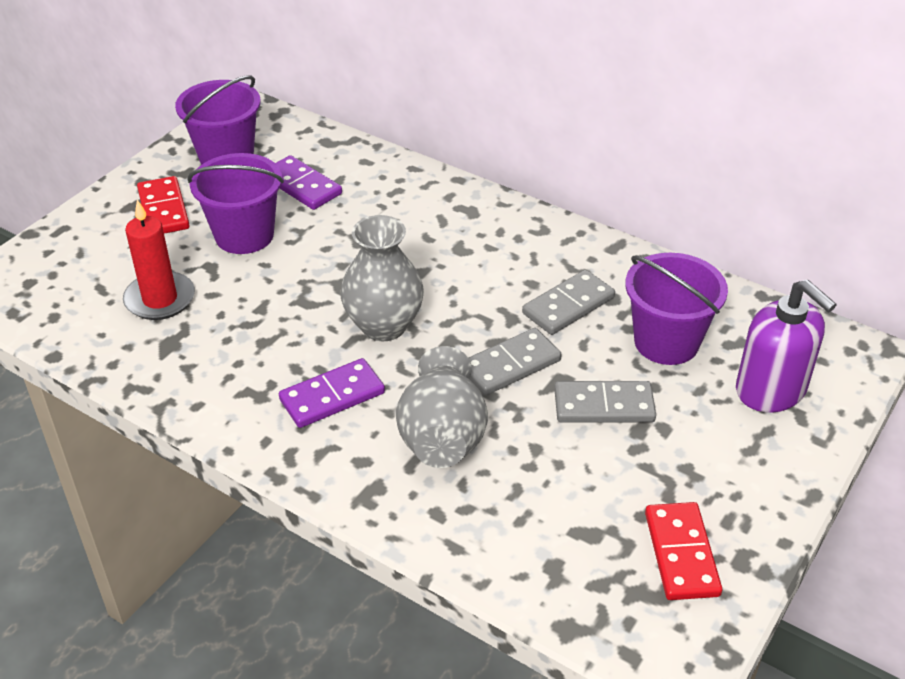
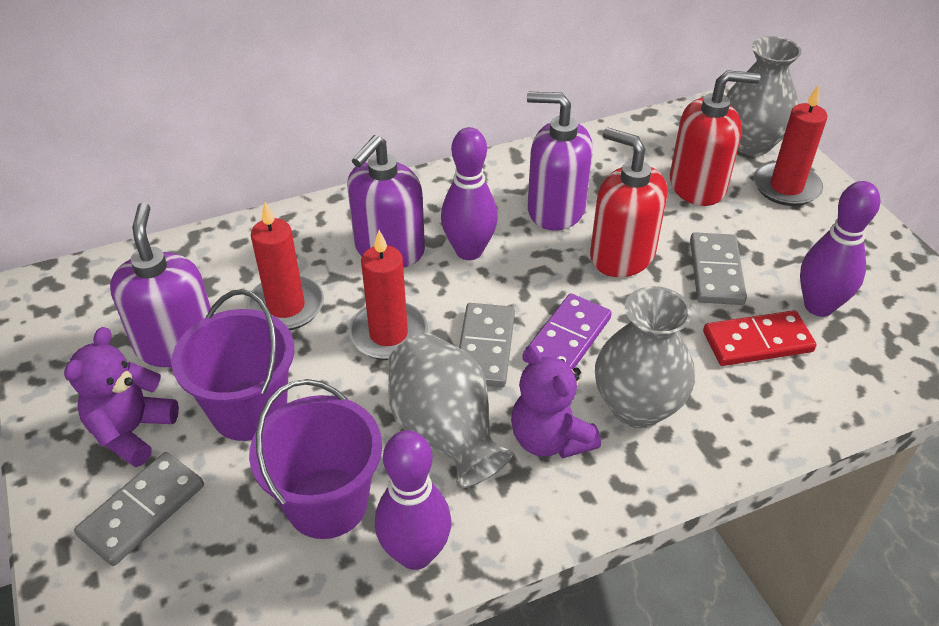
grey vase: 2 -> 3
purple bowling pin: 0 -> 3
purple bucket: 3 -> 2
purple domino: 2 -> 1
purple soap dispenser: 1 -> 3
purple teddy bear: 0 -> 2
red candle: 1 -> 3
red domino: 2 -> 1
red soap dispenser: 0 -> 2

